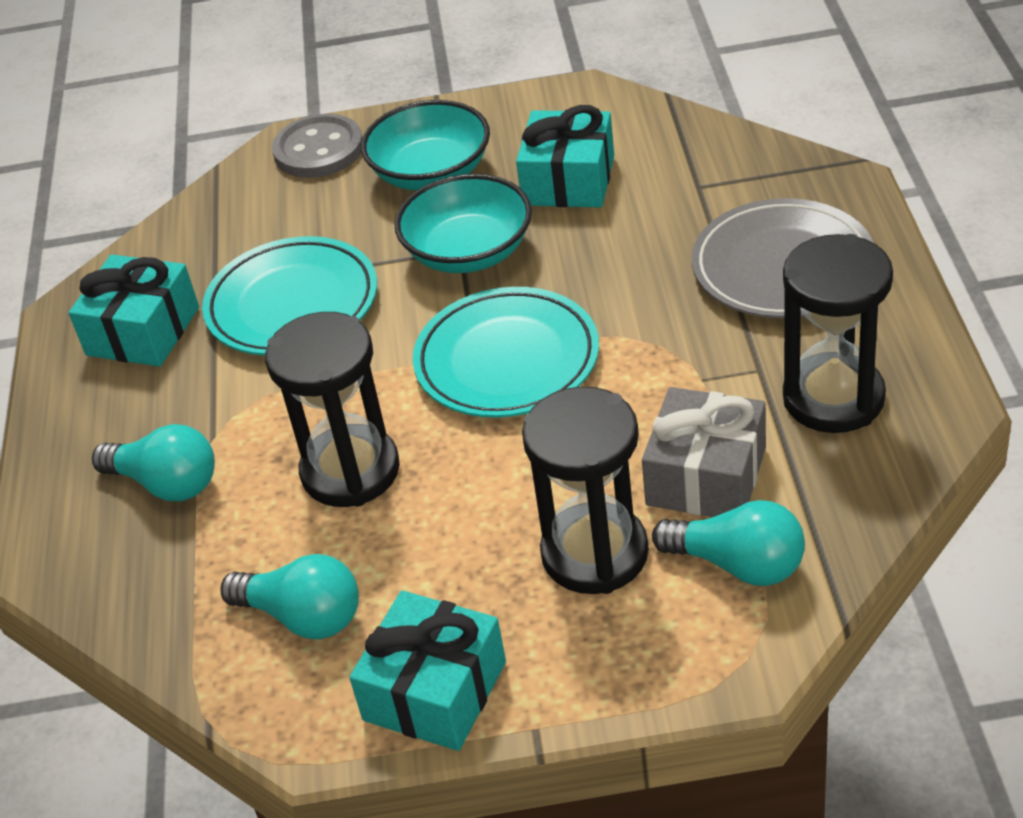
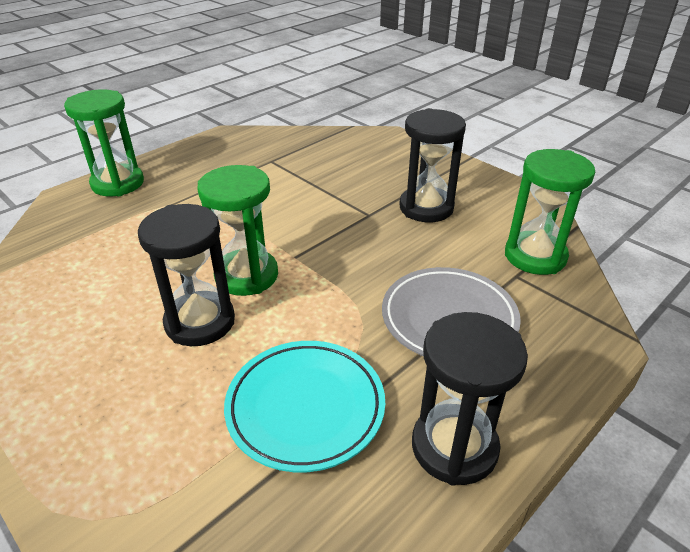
green hourglass: 0 -> 3
grey button: 1 -> 0
grey gift: 1 -> 0
turquoise bowl: 2 -> 0
turquoise gift: 3 -> 0
turquoise light bulb: 3 -> 0
turquoise plate: 2 -> 1

